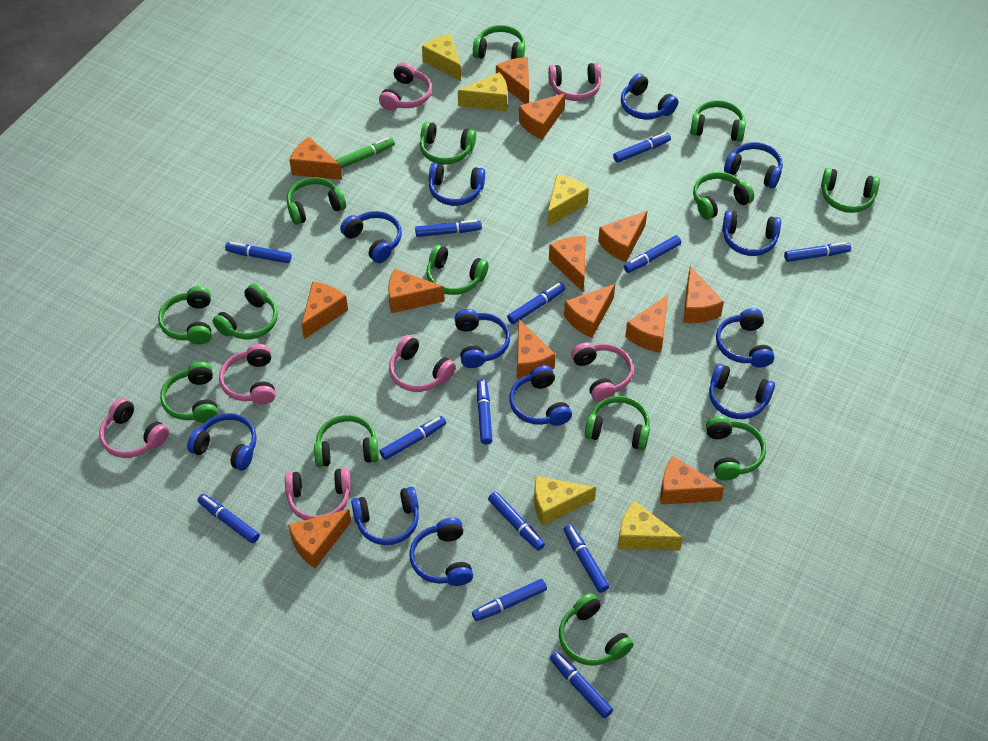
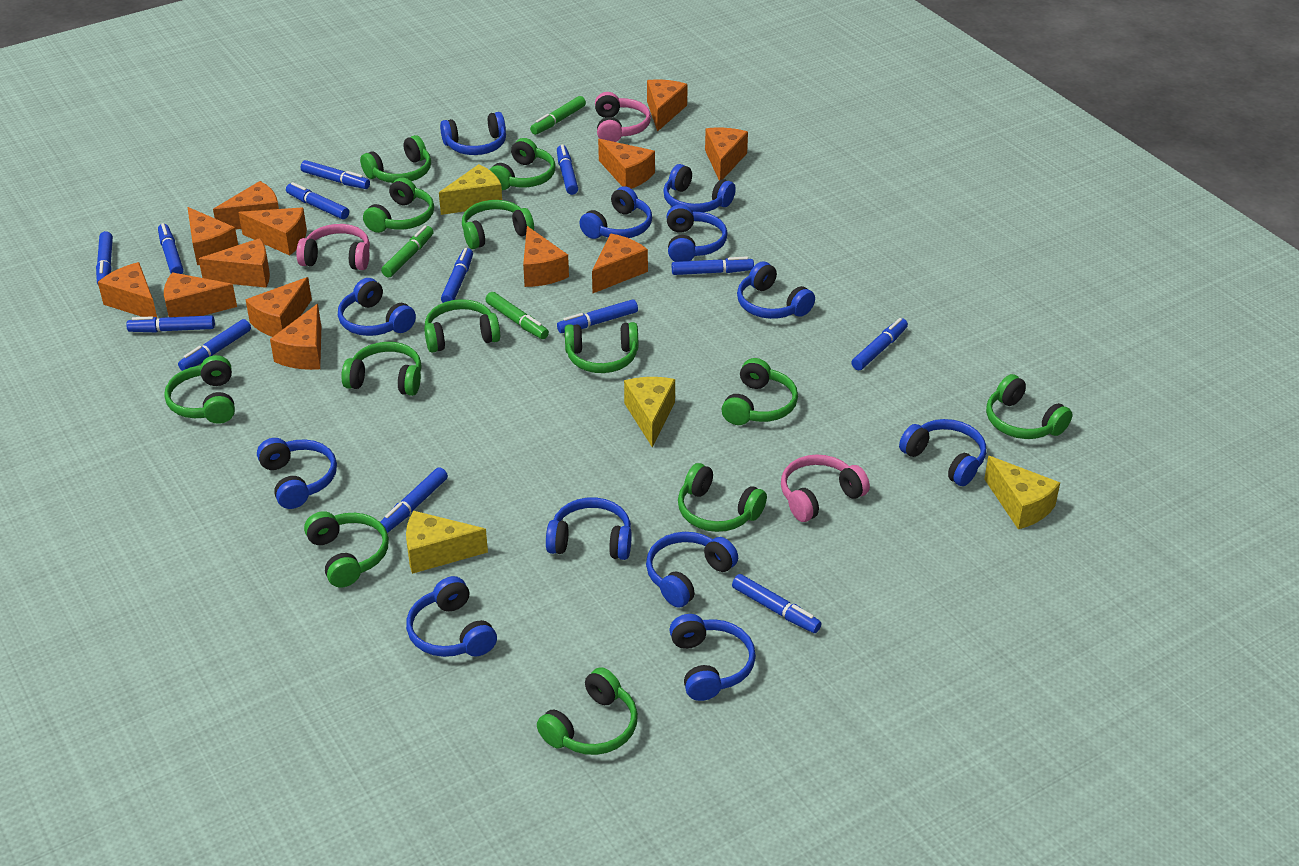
green headphones: 14 -> 13
green marker: 1 -> 3
pink headphones: 7 -> 3
yellow cheese: 5 -> 4

